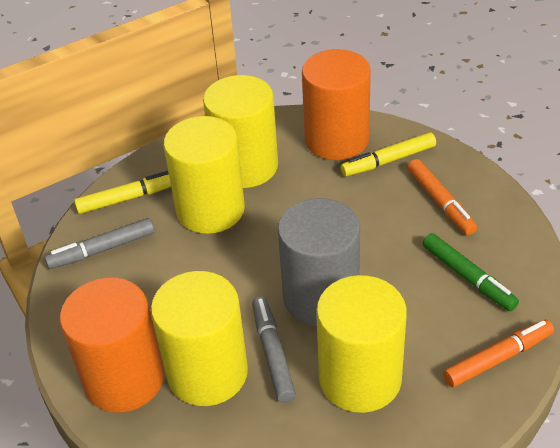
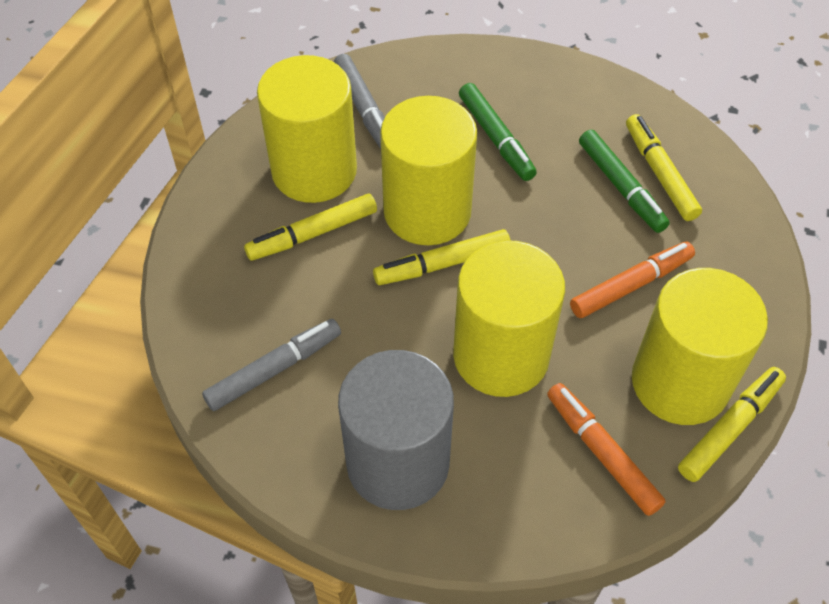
green marker: 1 -> 2
orange cylinder: 2 -> 0
yellow marker: 2 -> 4

